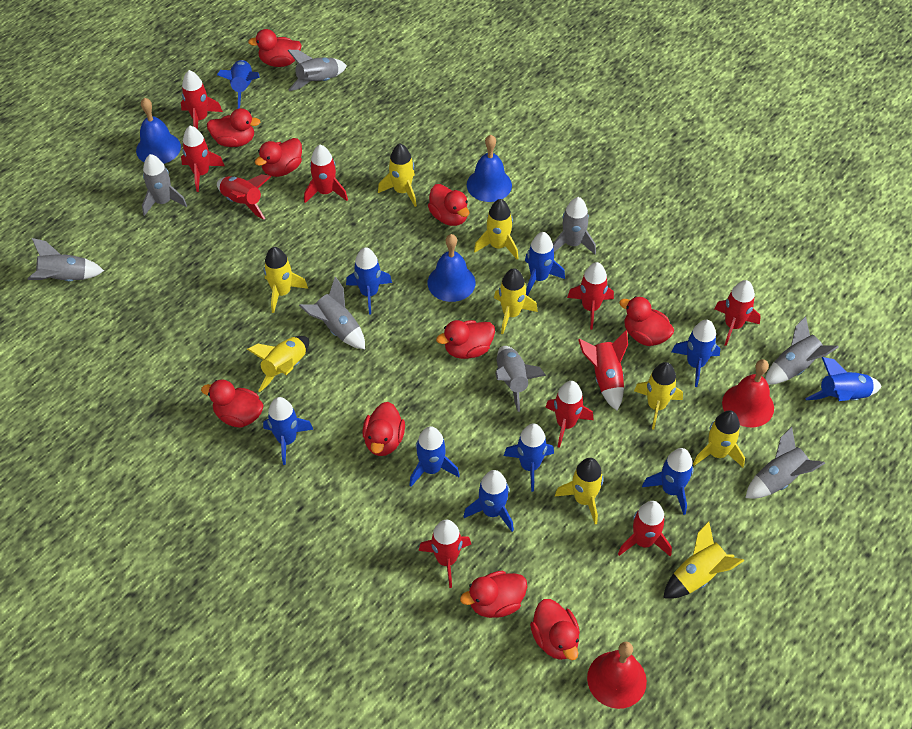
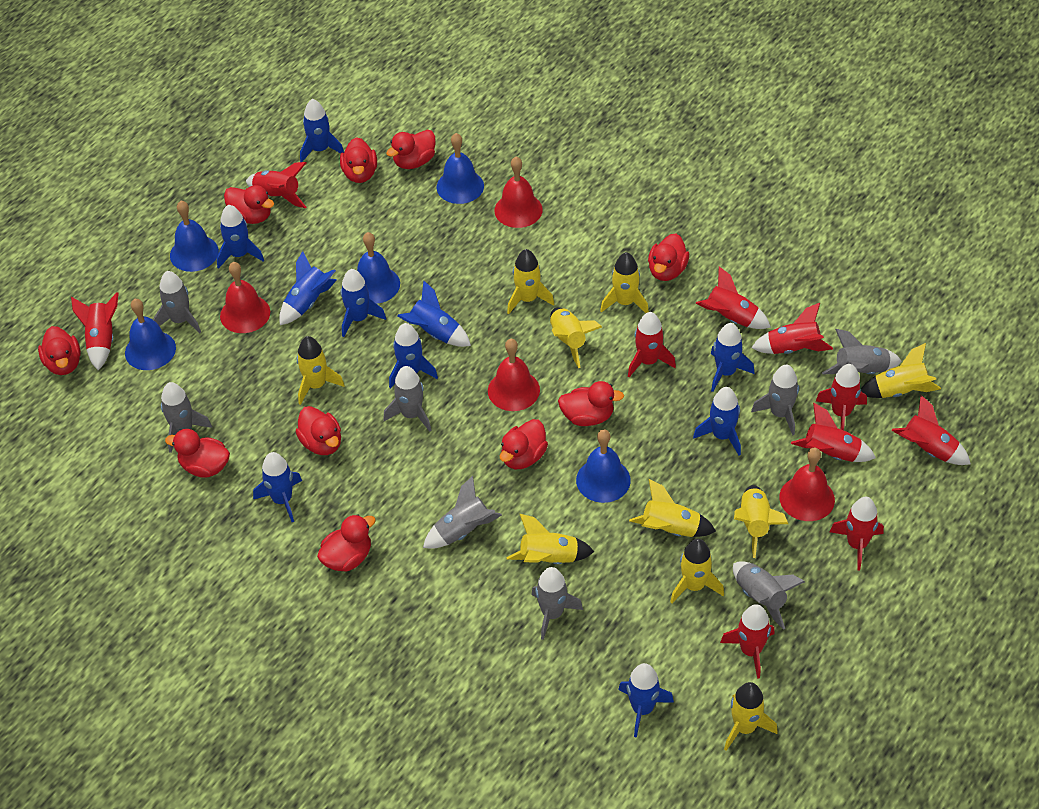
blue bell: 3 -> 5
red bell: 2 -> 4
yellow rocket: 9 -> 10

